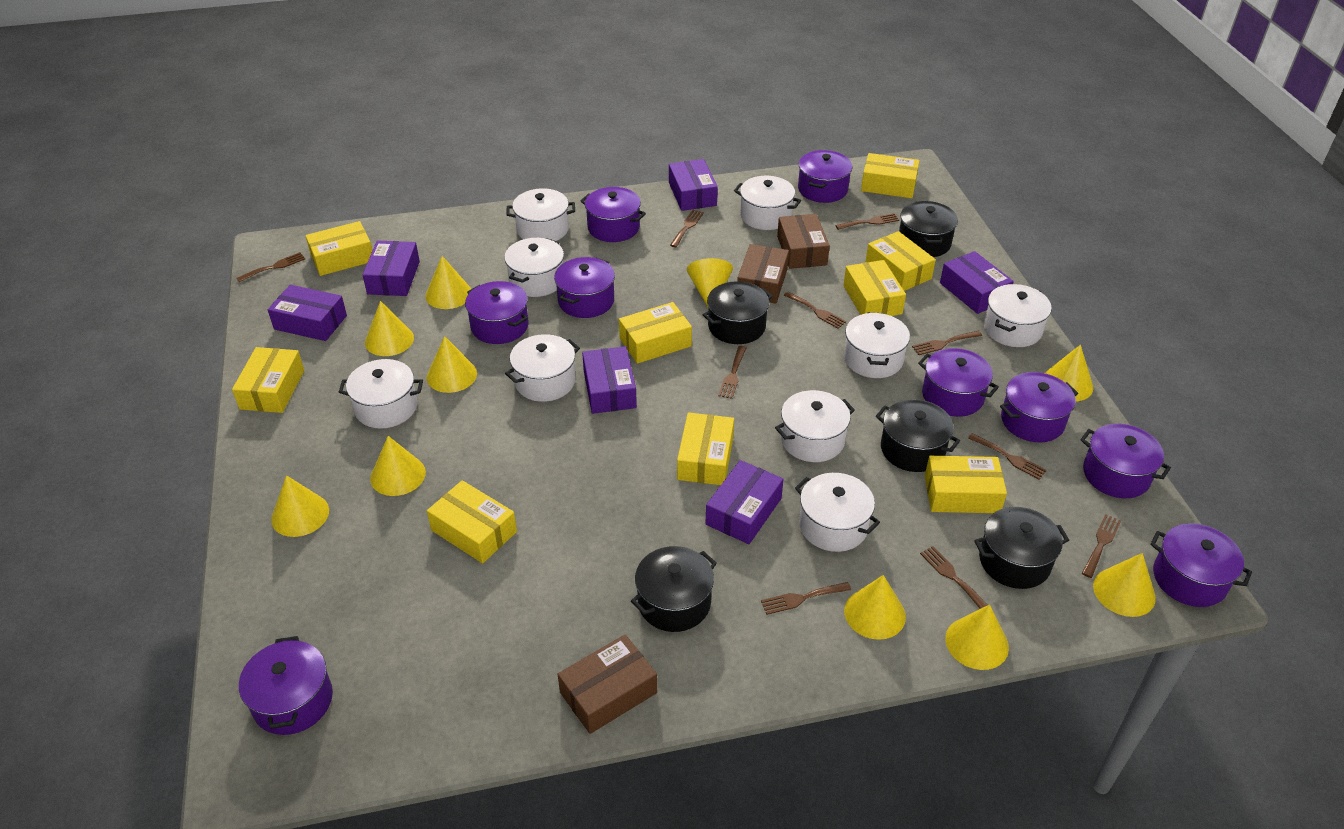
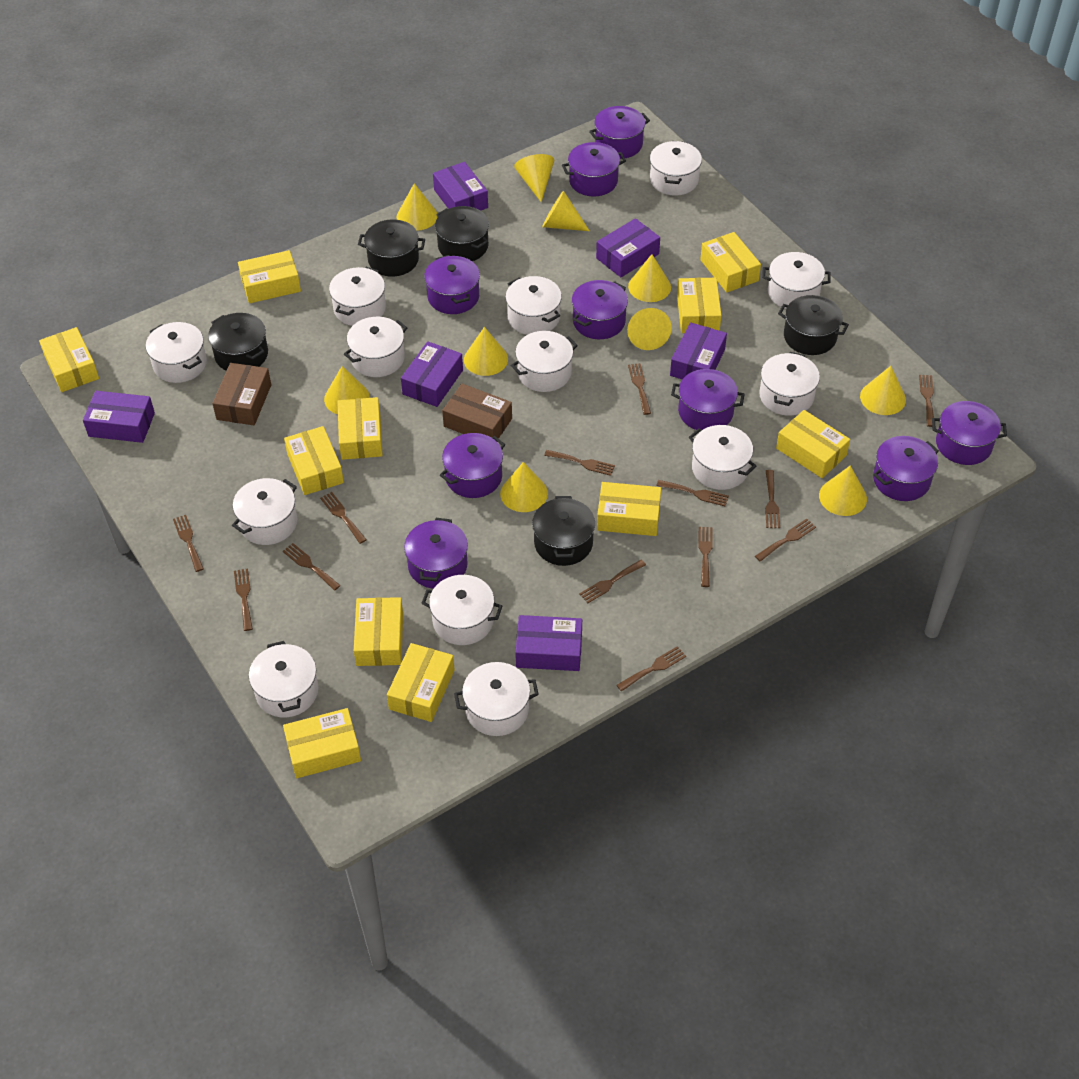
brown box: 3 -> 2
brown fork: 10 -> 13
white pot: 9 -> 13
yellow box: 9 -> 11

